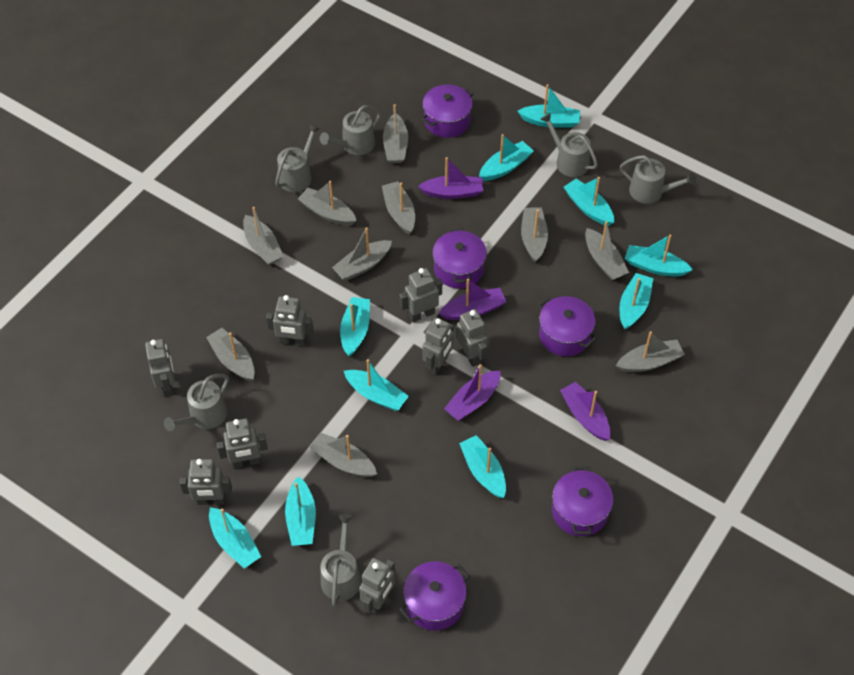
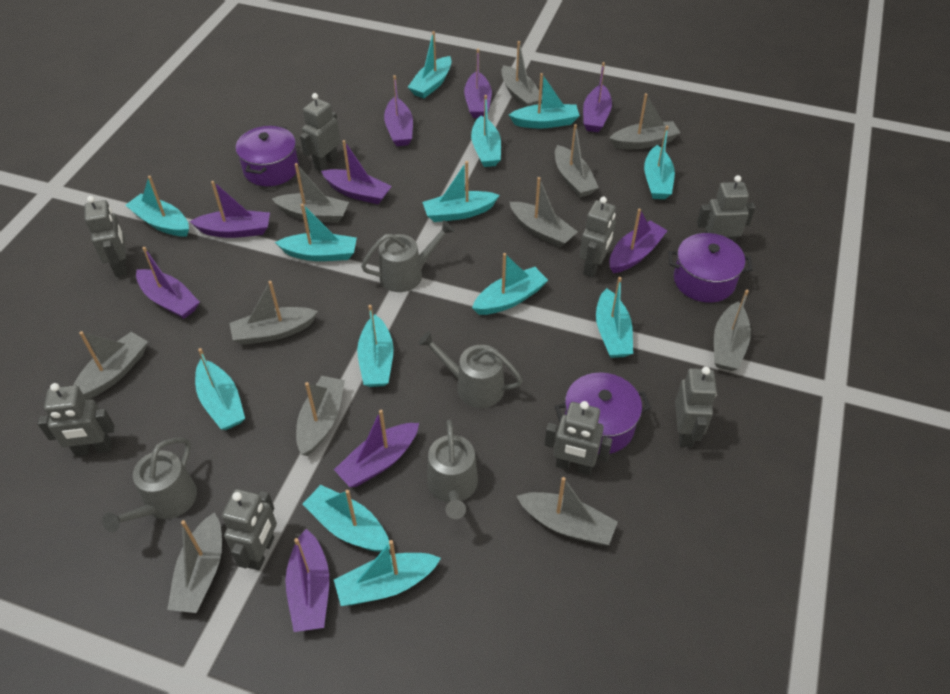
grey boat: 10 -> 11
grey watering can: 6 -> 4
purple boat: 4 -> 9
purple pot: 5 -> 3
turquoise boat: 10 -> 13

